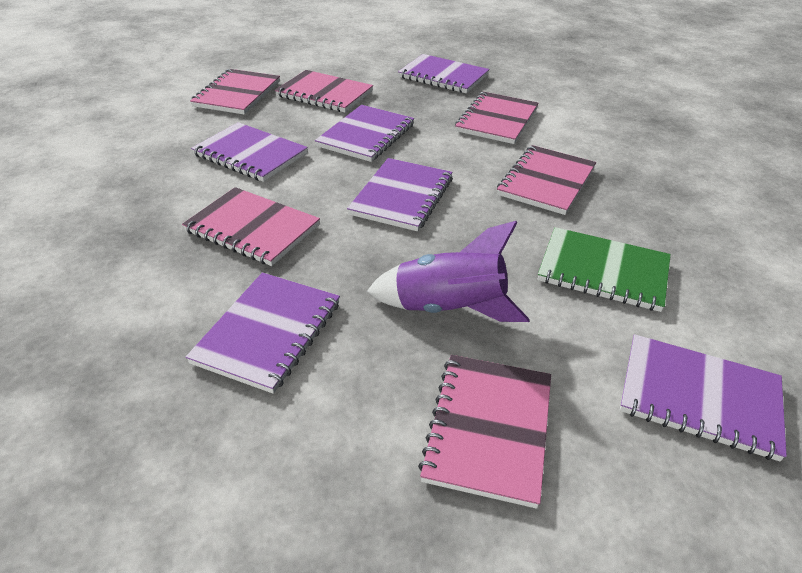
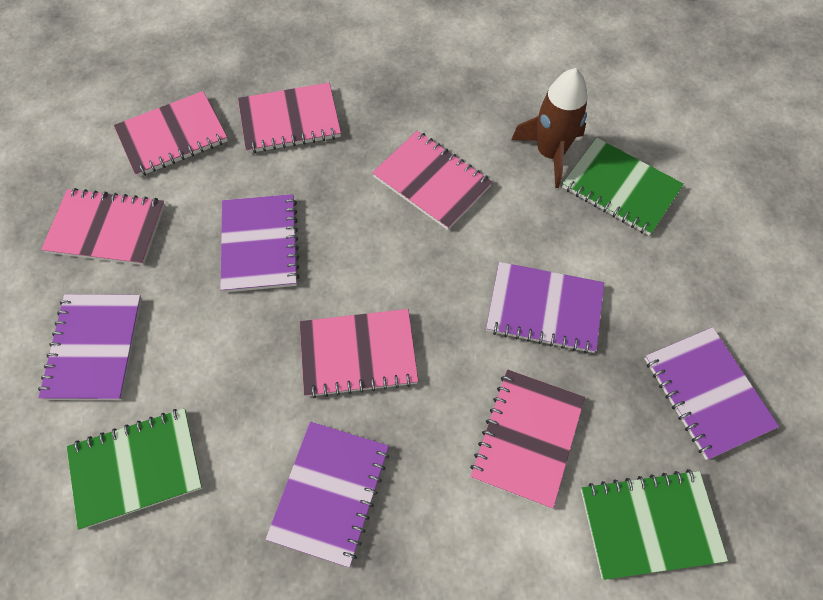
brown rocket: 0 -> 1
green notebook: 1 -> 3
purple notebook: 6 -> 5
purple rocket: 1 -> 0

